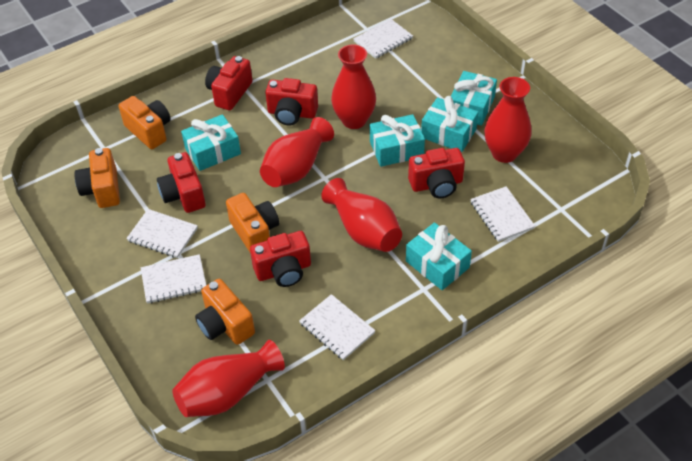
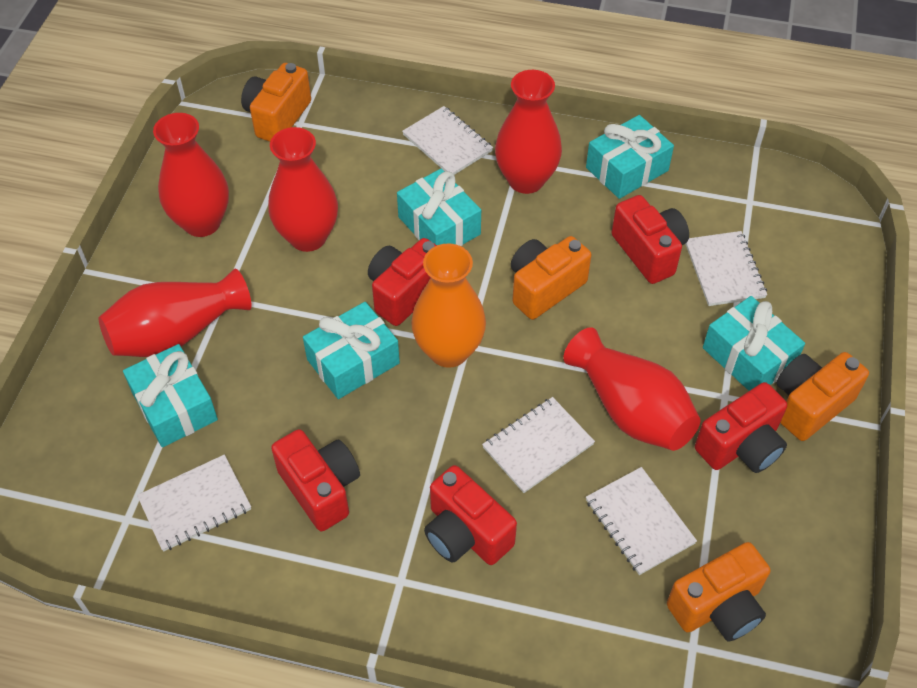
orange vase: 0 -> 1

